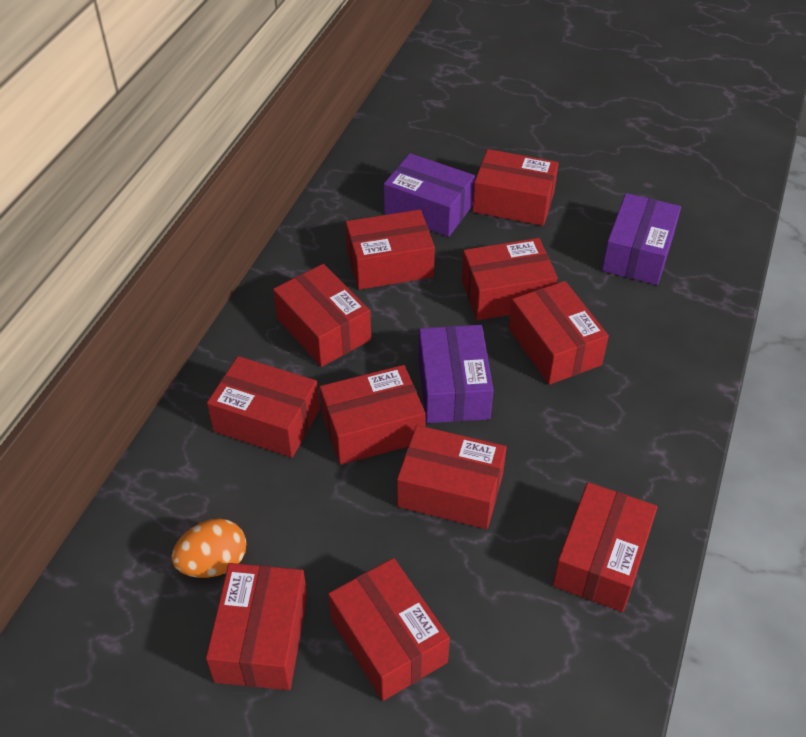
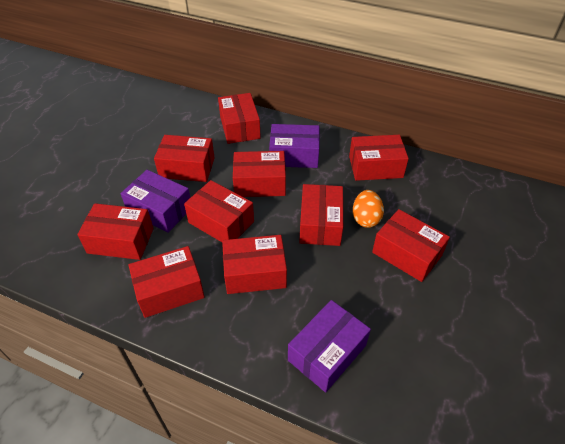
red box: 11 -> 10

